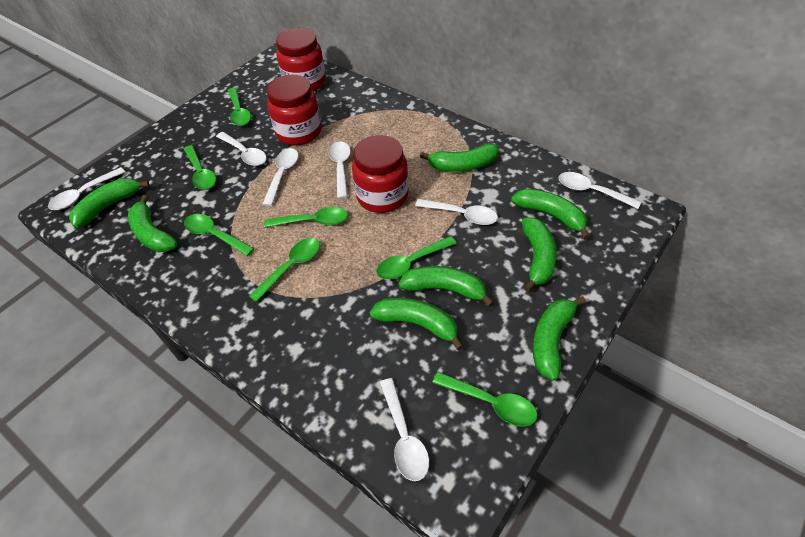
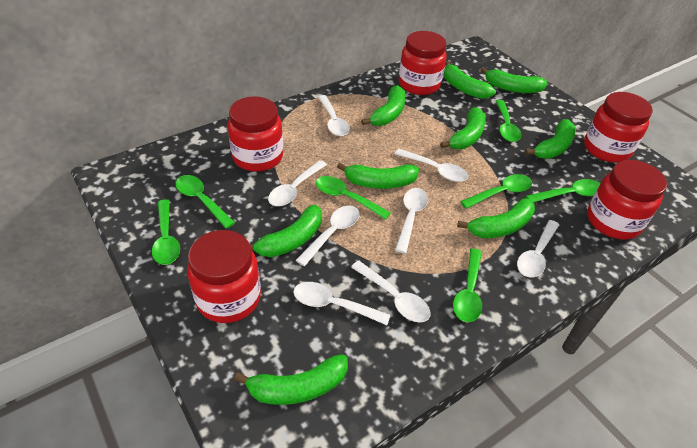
green banana: 8 -> 9
red jar: 3 -> 5
white spoon: 7 -> 8

